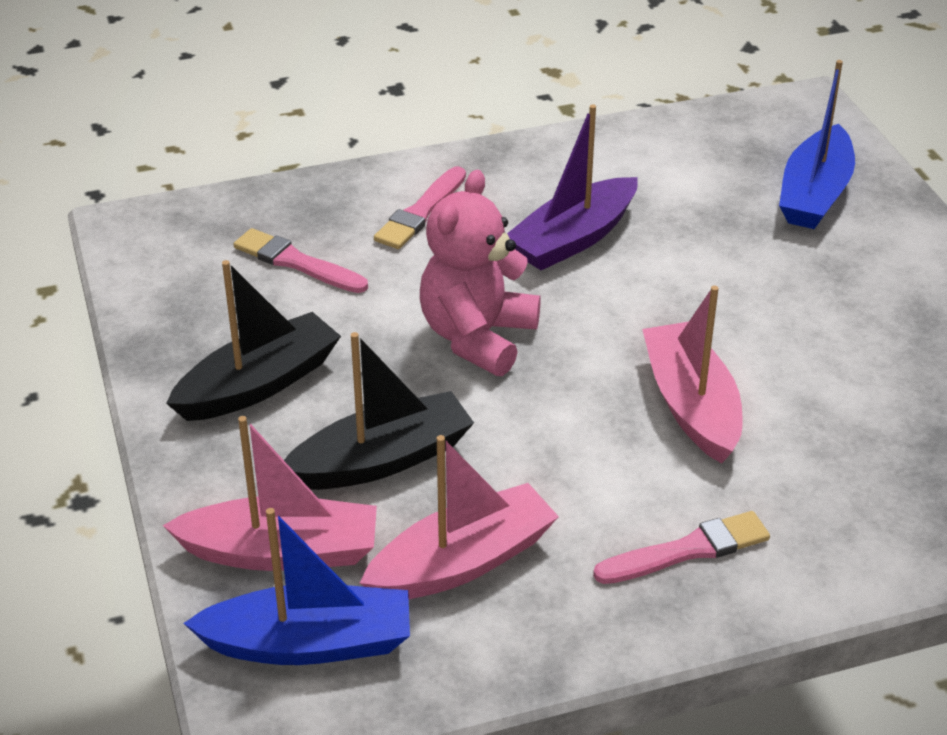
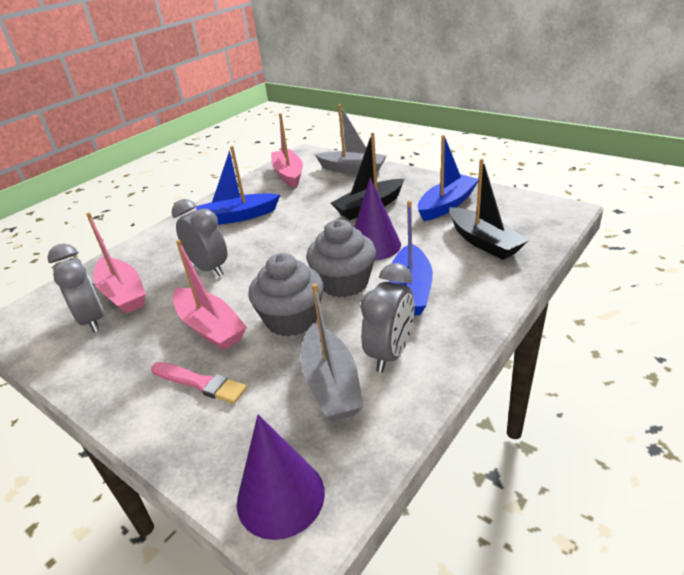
blue boat: 2 -> 3
grey boat: 0 -> 2
grey clock: 0 -> 3
grey cupcake: 0 -> 2
pink brush: 3 -> 1
pink teddy bear: 1 -> 0
purple boat: 1 -> 0
purple cone: 0 -> 2

